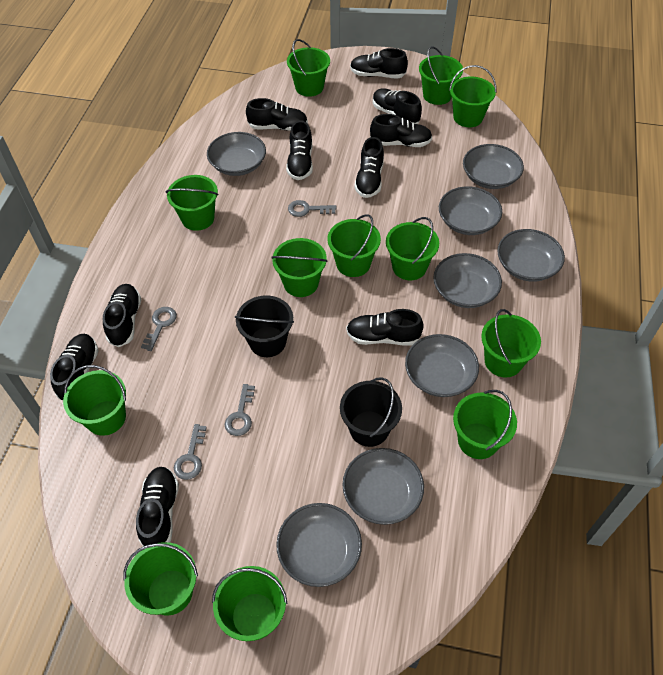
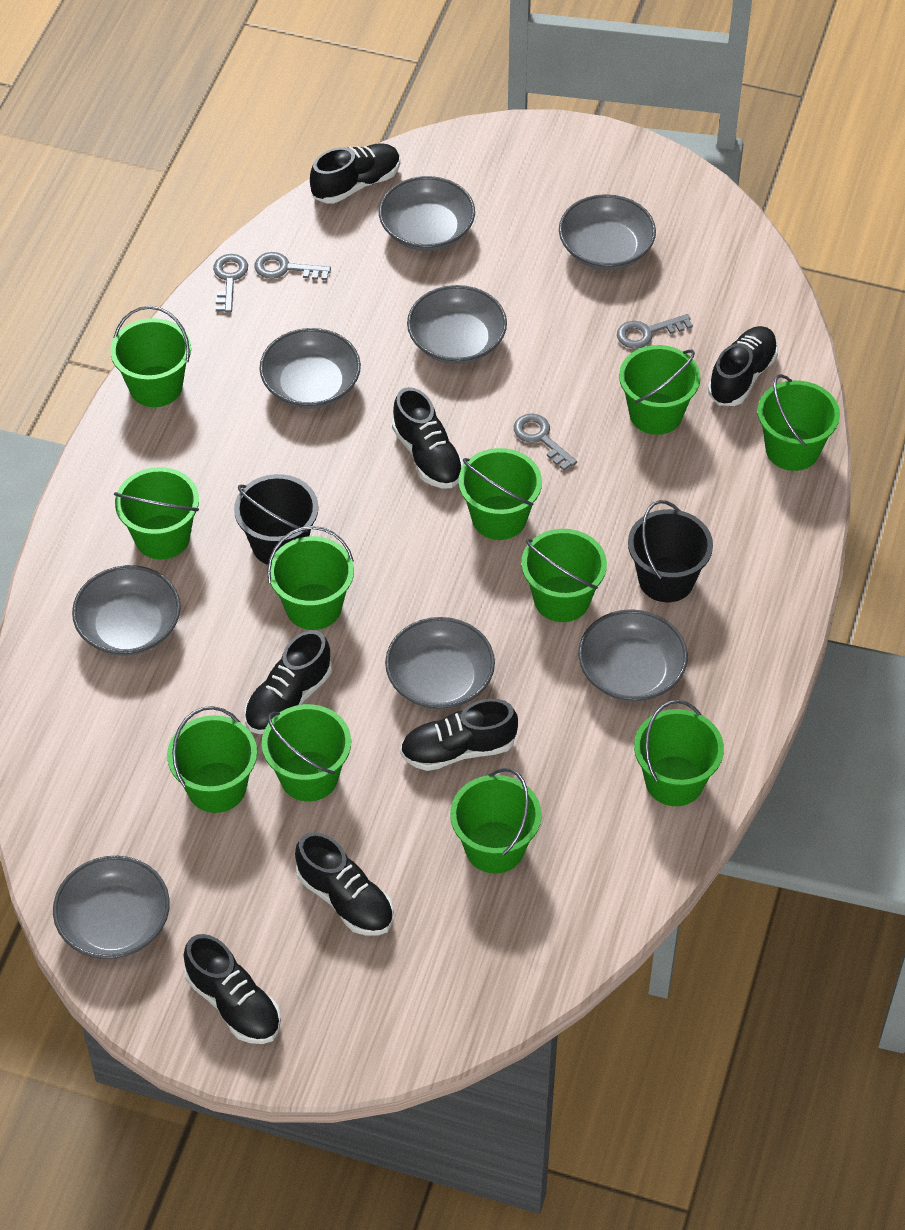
black shoe: 10 -> 7
green bucket: 12 -> 11

